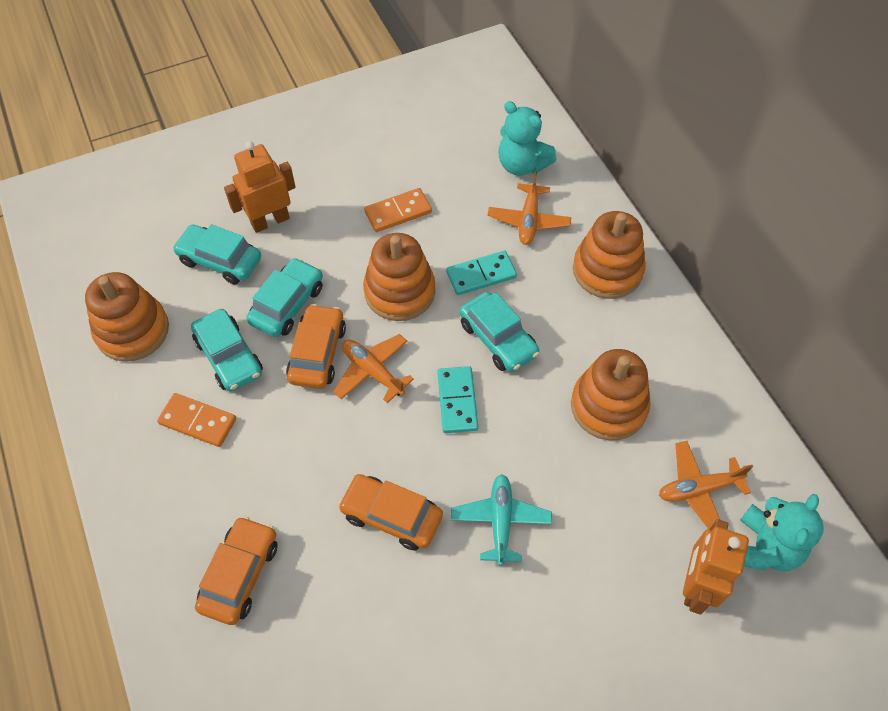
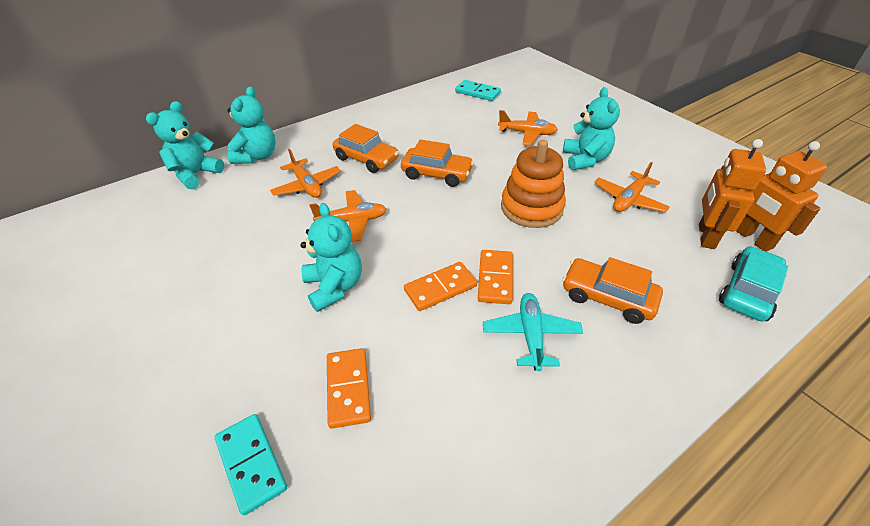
orange domino: 2 -> 3
orange plane: 3 -> 4
orange stacking toy: 4 -> 1
turquoise car: 4 -> 1
turquoise teddy bear: 2 -> 4

